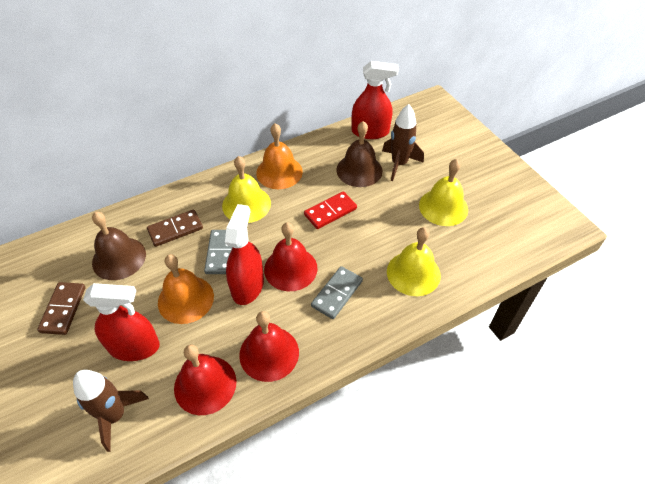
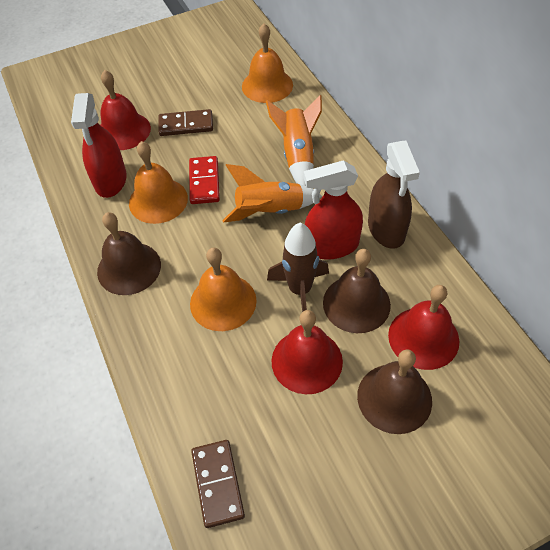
brown bell: 2 -> 3
brown rocket: 2 -> 1
brown spray bottle: 0 -> 1
grey domino: 2 -> 0
orange bell: 2 -> 3
orange rocket: 0 -> 2
red spray bottle: 3 -> 2
yellow bell: 3 -> 0

